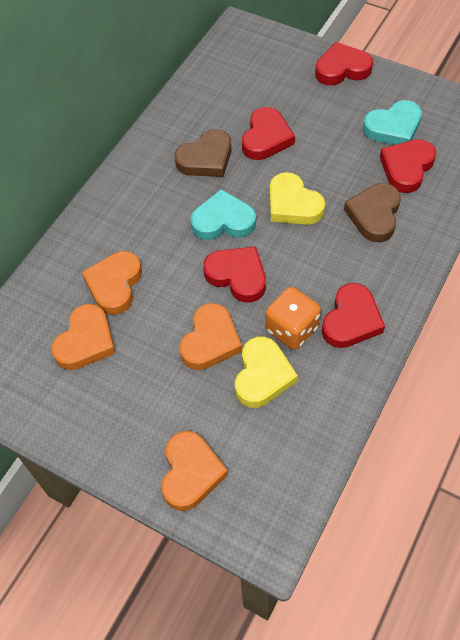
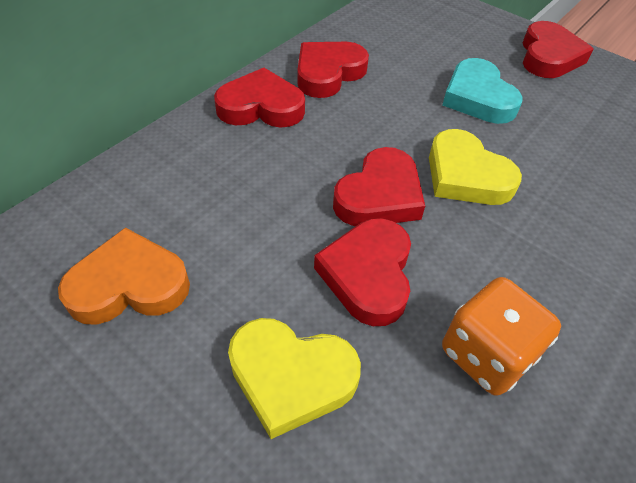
brown heart: 2 -> 0
orange heart: 4 -> 1
turquoise heart: 2 -> 1

